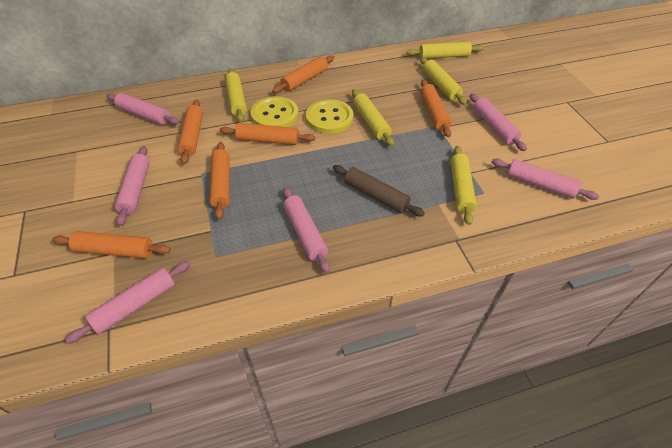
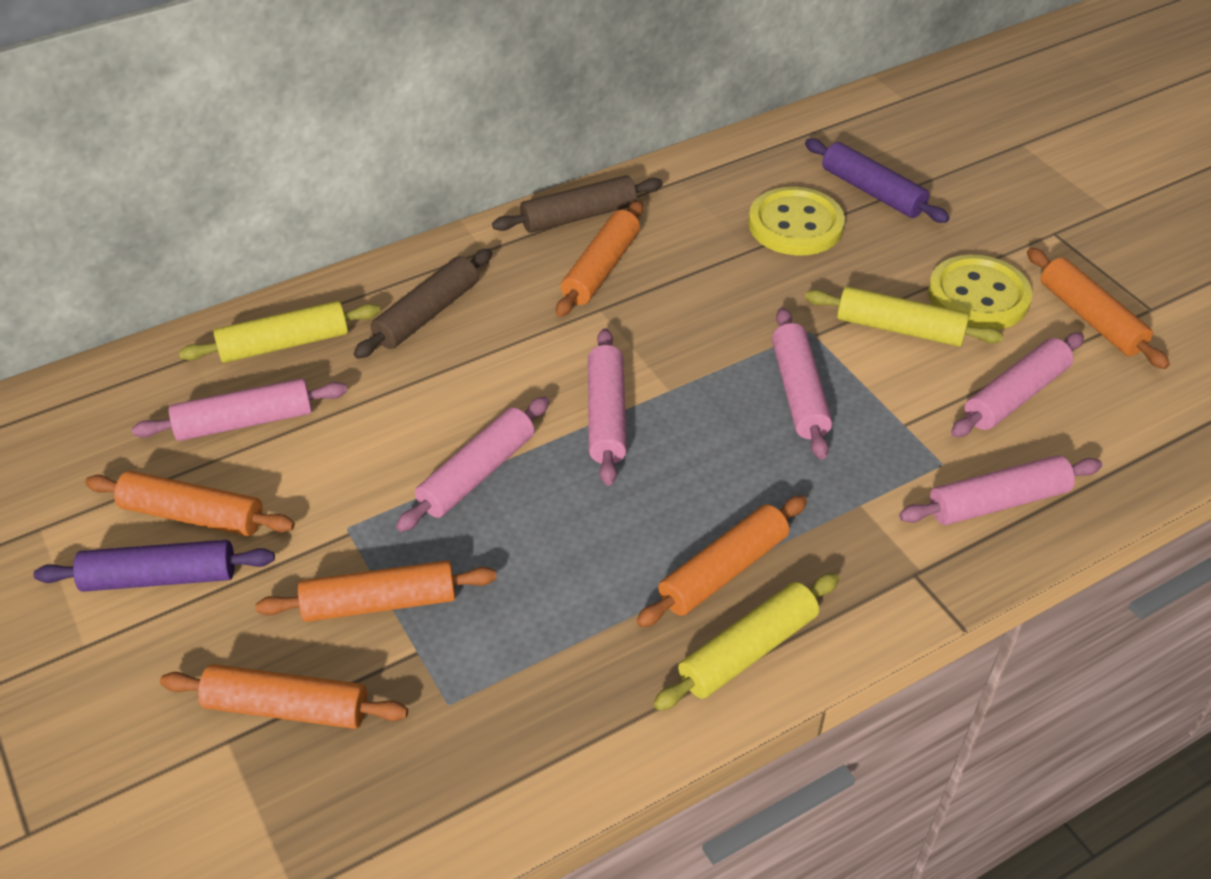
brown rolling pin: 1 -> 2
purple rolling pin: 0 -> 2
yellow rolling pin: 5 -> 3

